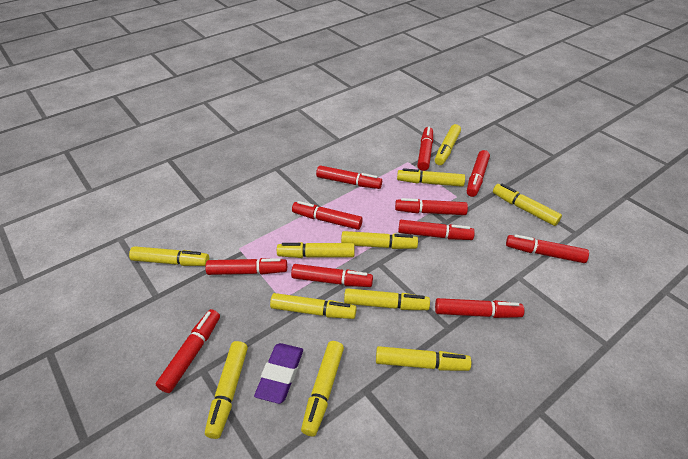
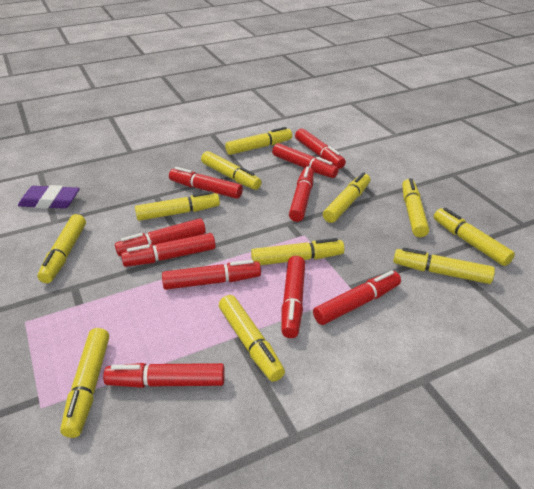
red marker: 11 -> 10

